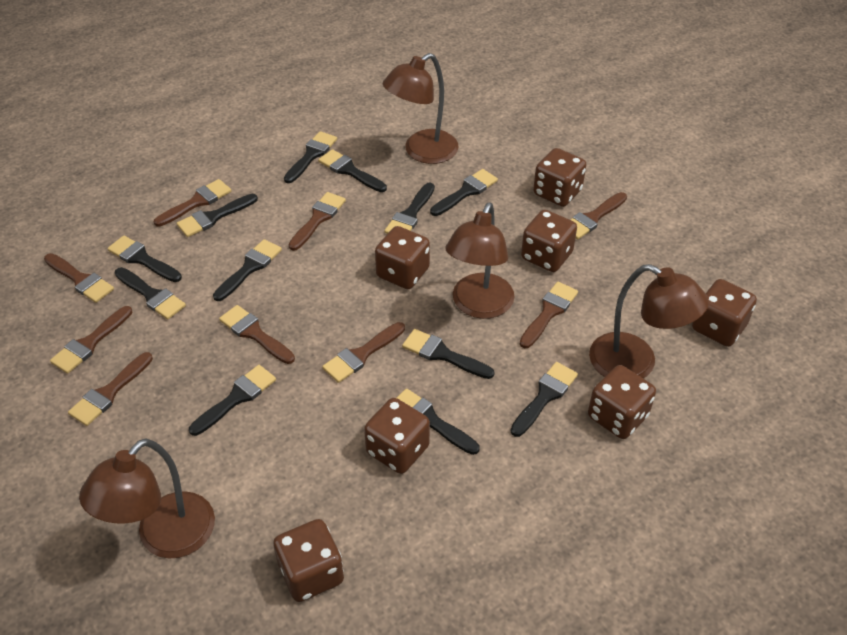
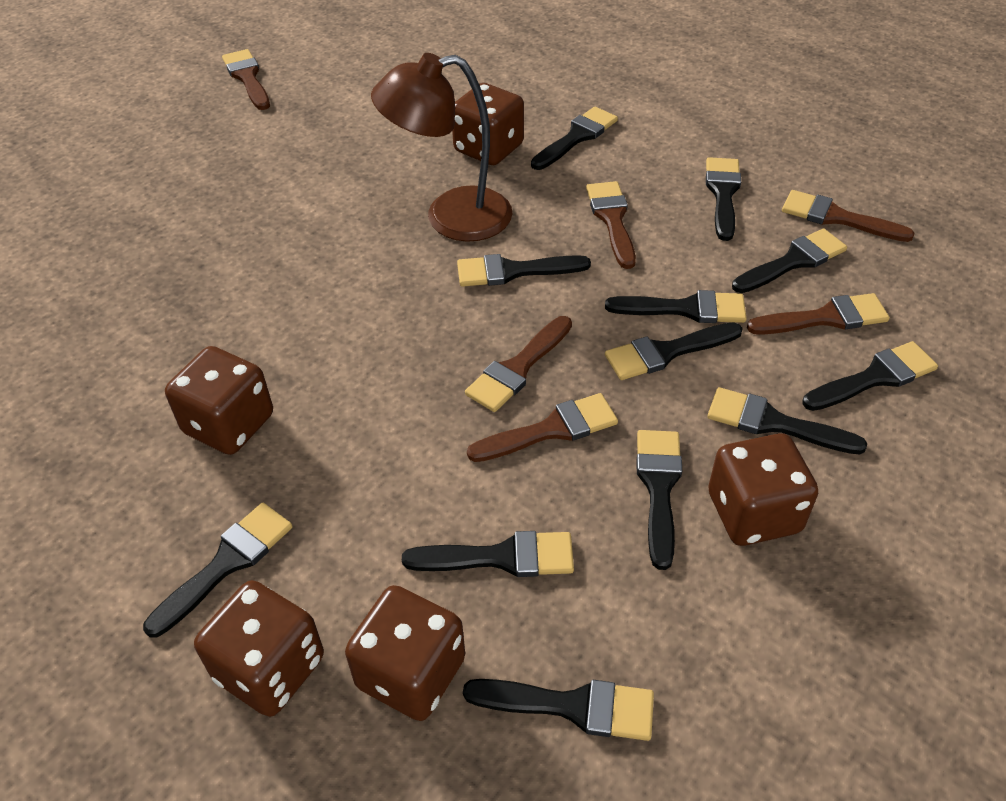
brown brush: 9 -> 6
brown dice: 7 -> 5
brown lamp: 4 -> 1

